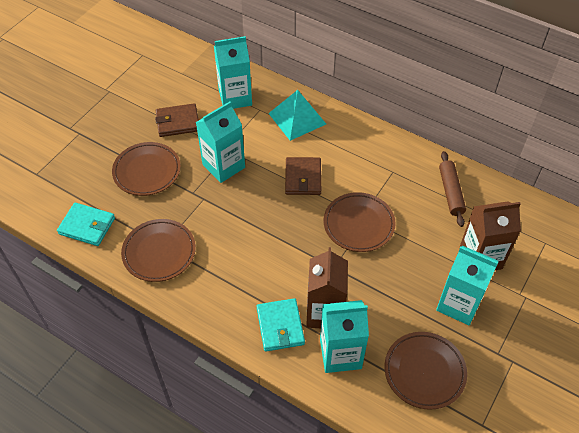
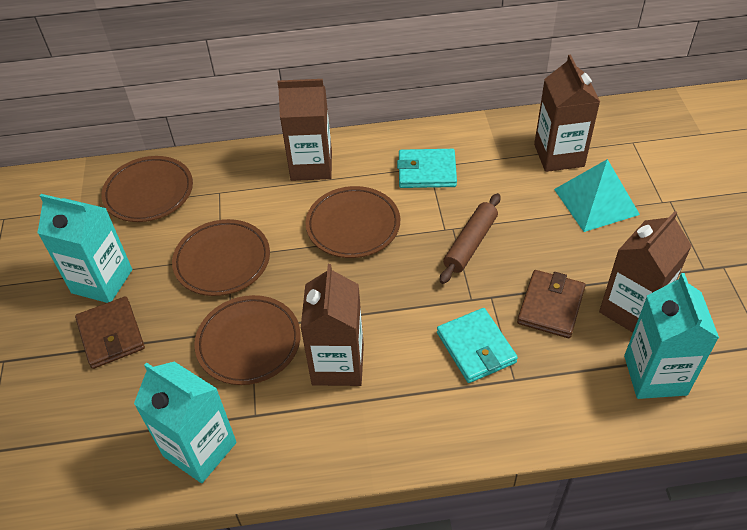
brown carton: 2 -> 4
turquoise carton: 4 -> 3

